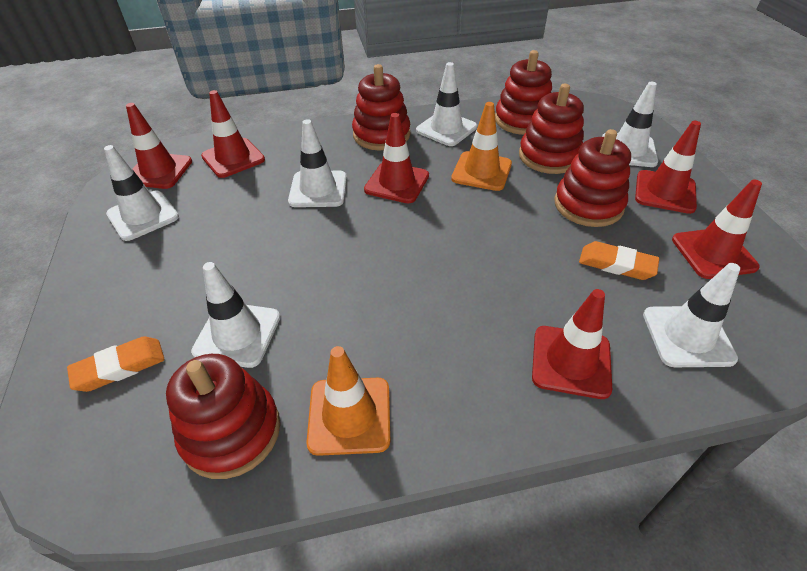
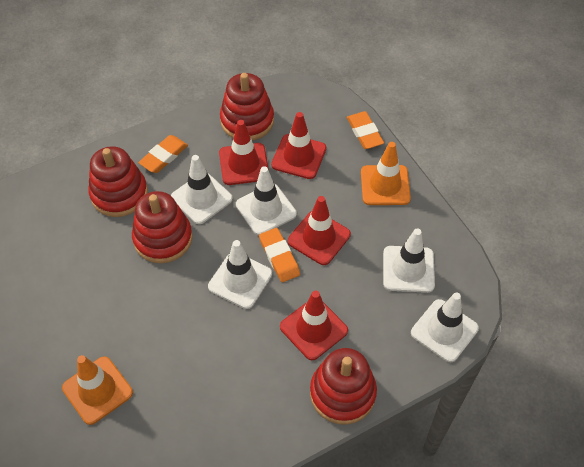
orange eraser: 2 -> 3
red stacking toy: 5 -> 4
red traffic cone: 6 -> 4
white traffic cone: 6 -> 5

